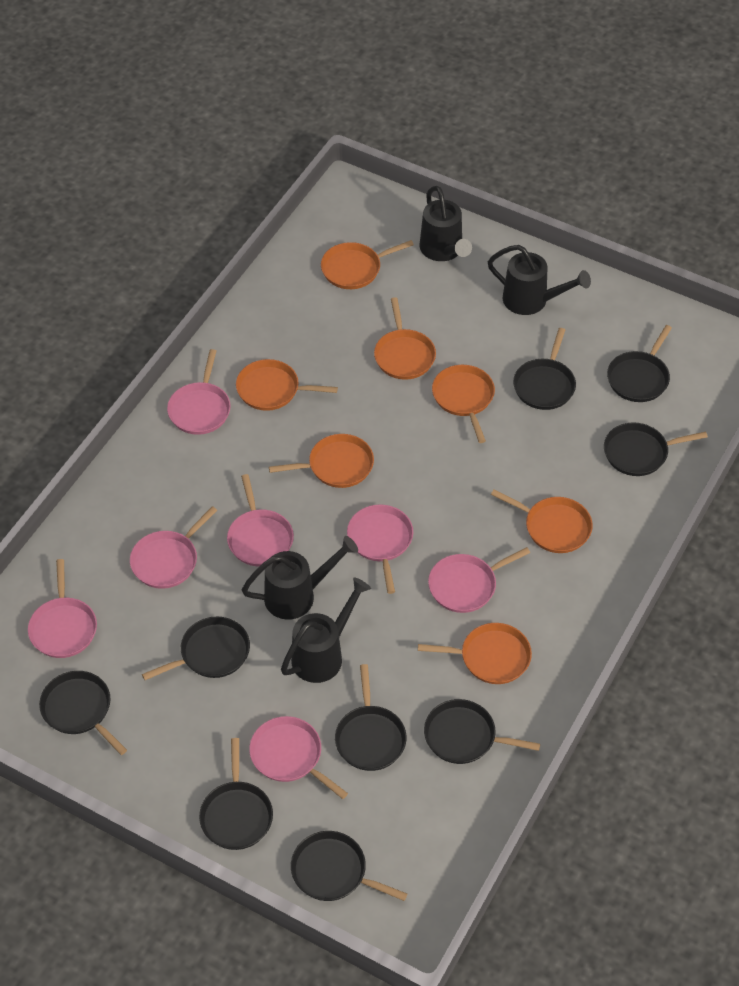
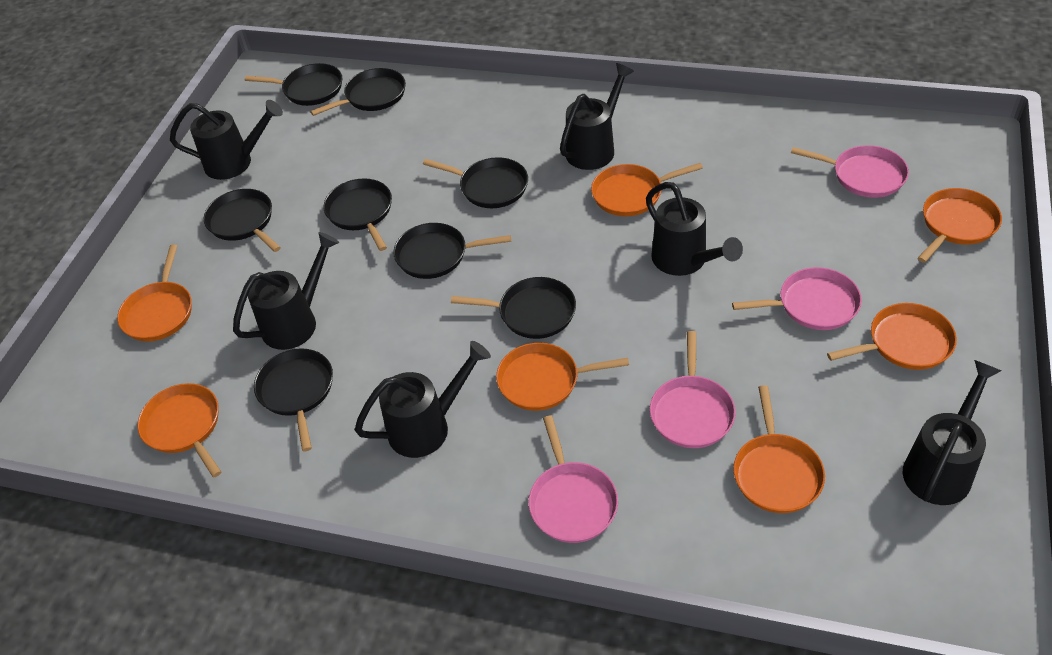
black pan: 9 -> 8
black watering can: 4 -> 6
pink pan: 7 -> 4

